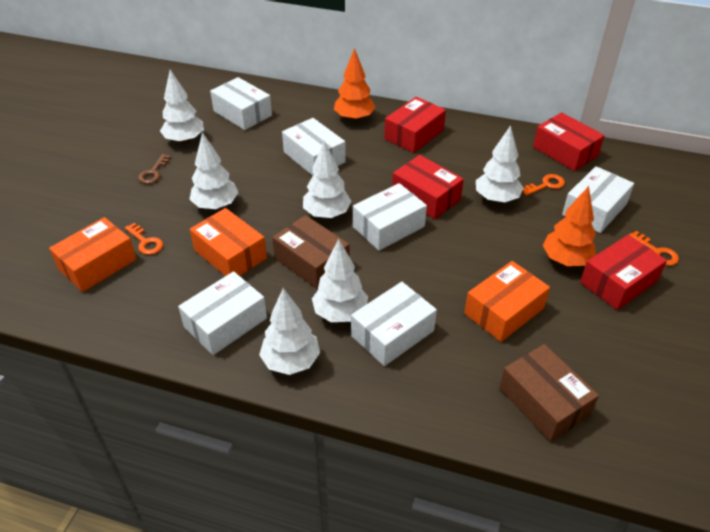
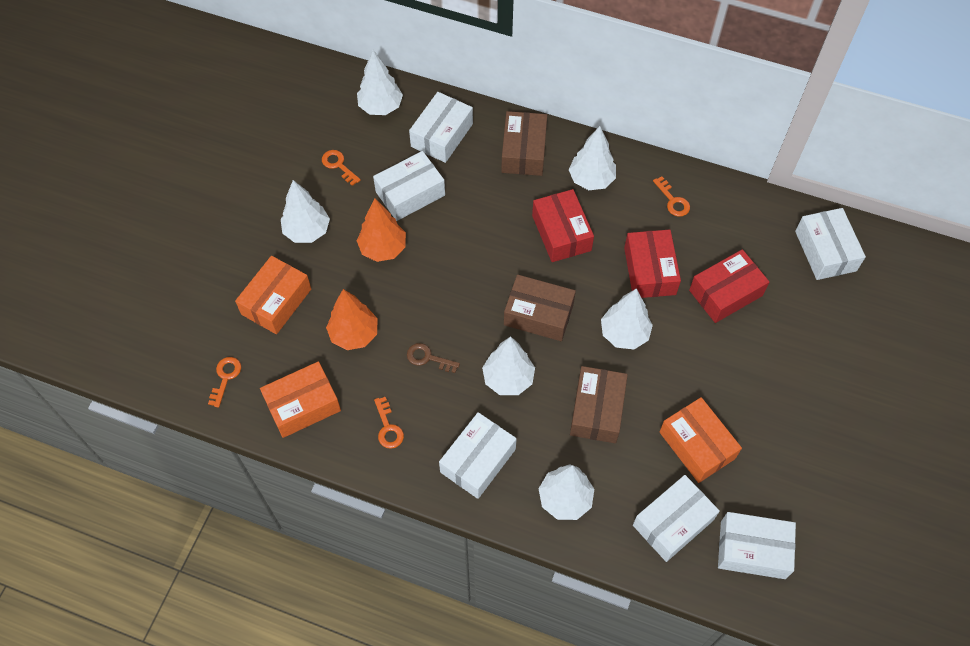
brown box: 2 -> 3
orange key: 3 -> 4
red box: 4 -> 3

